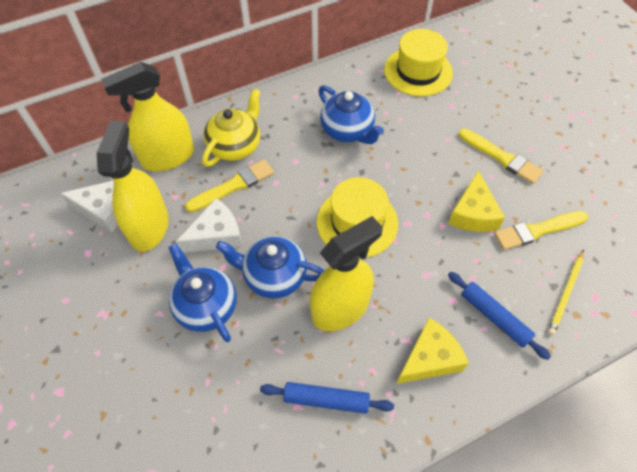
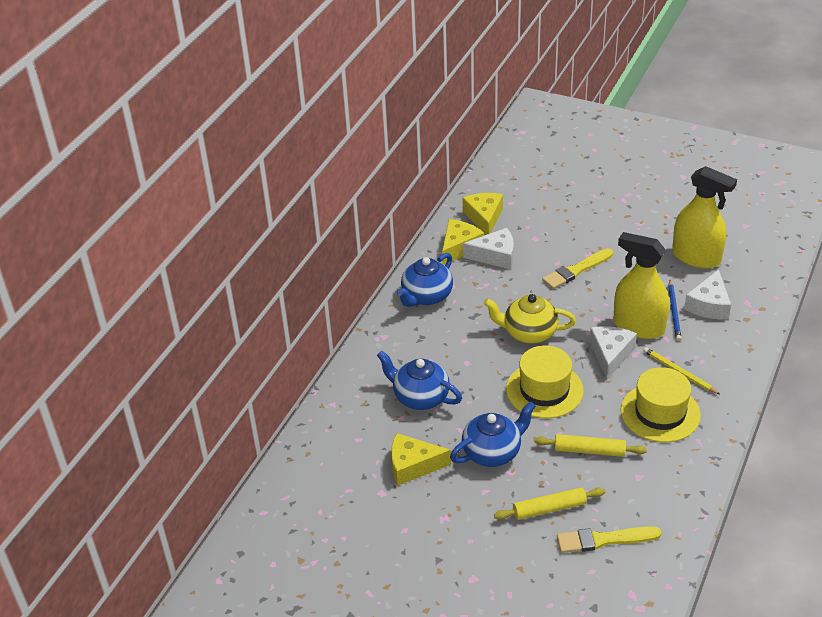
blue pencil: 0 -> 1
blue rolling pin: 2 -> 0
white cheese: 2 -> 3
yellow brush: 3 -> 2
yellow cheese: 2 -> 3
yellow rolling pin: 0 -> 2
yellow spray bottle: 3 -> 2

